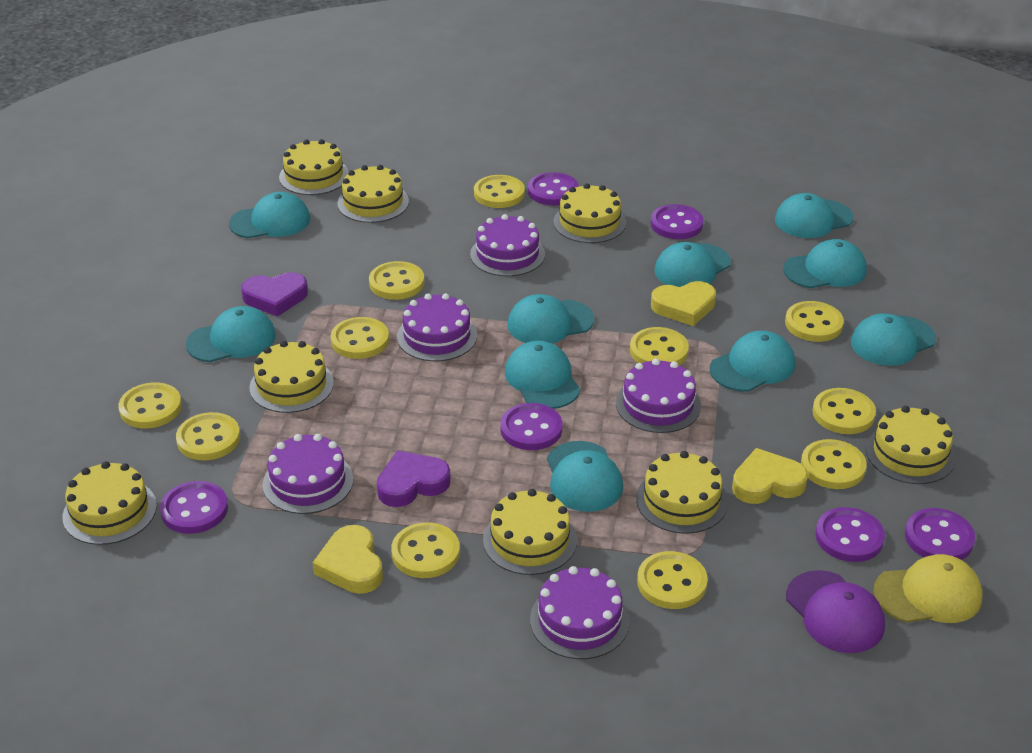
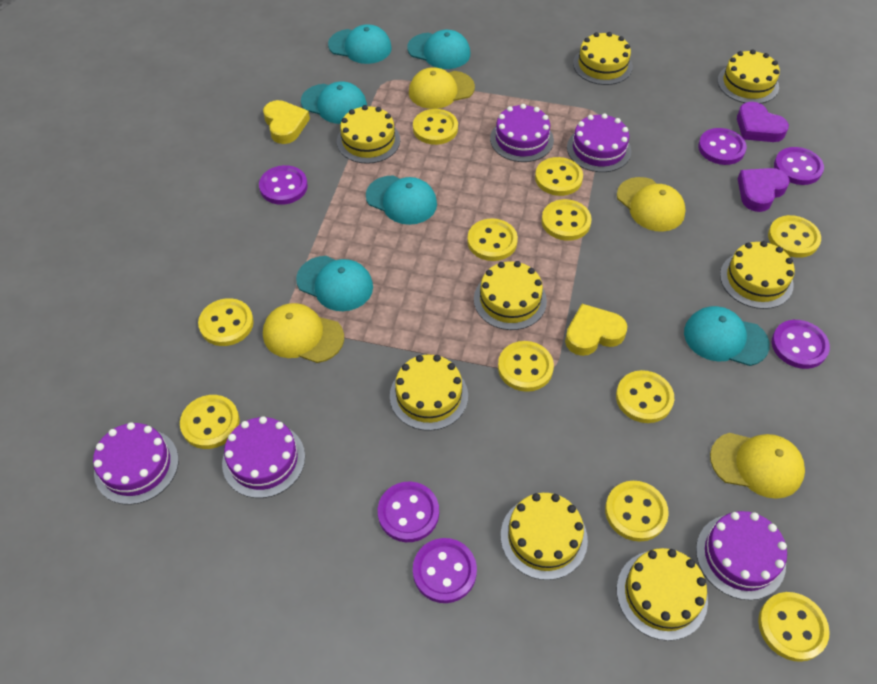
purple cap: 1 -> 0
turquoise cap: 10 -> 6
yellow cap: 1 -> 4
yellow heart: 3 -> 2

